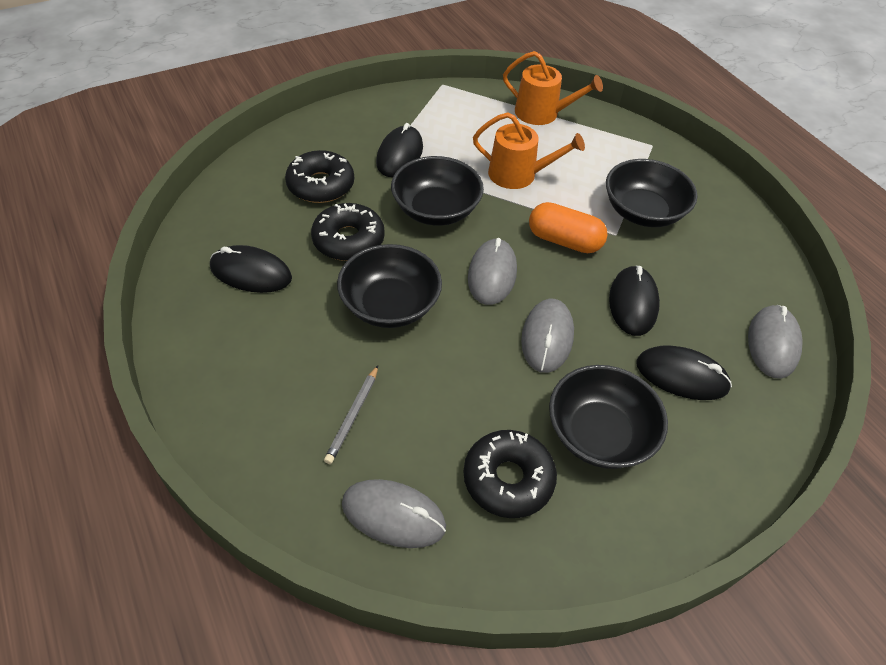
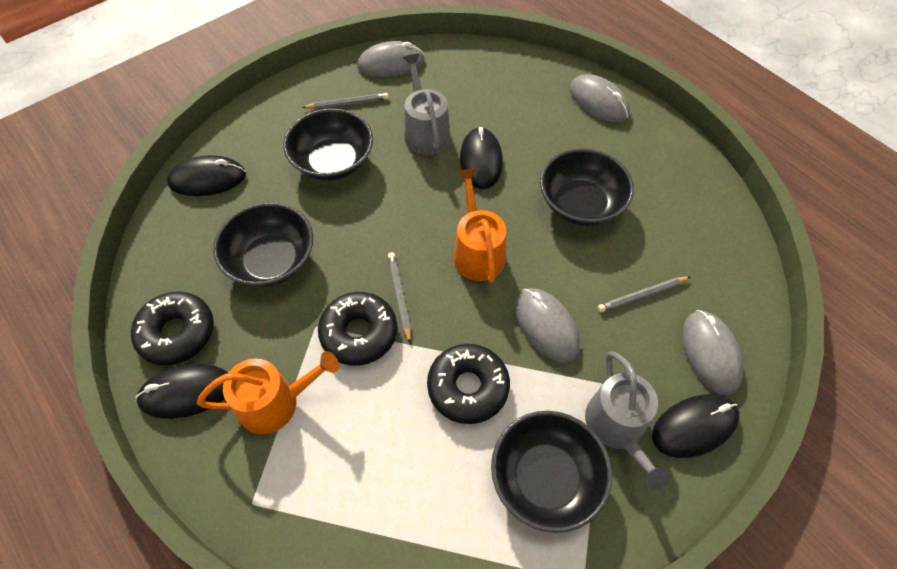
grey pencil: 1 -> 3
grey watering can: 0 -> 2
orange capsule: 1 -> 0

